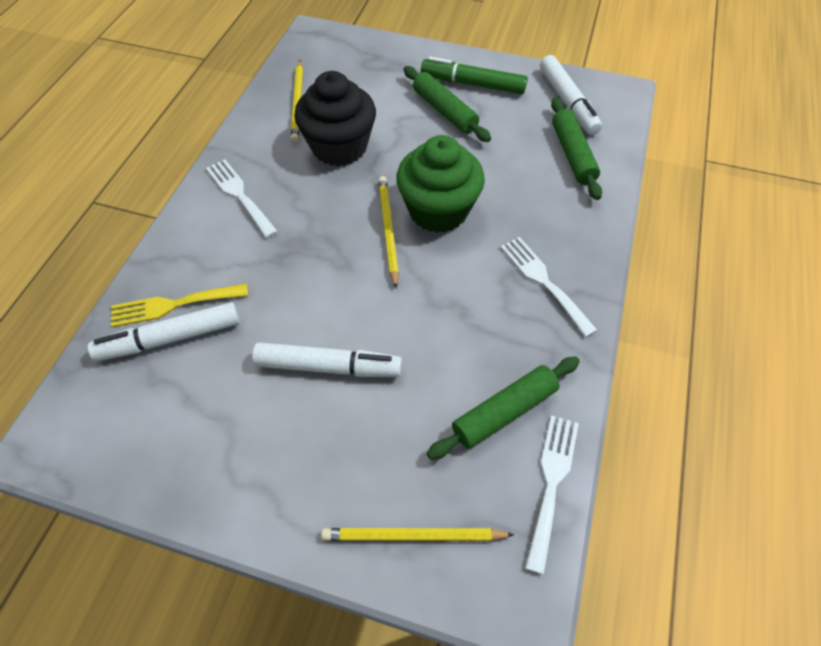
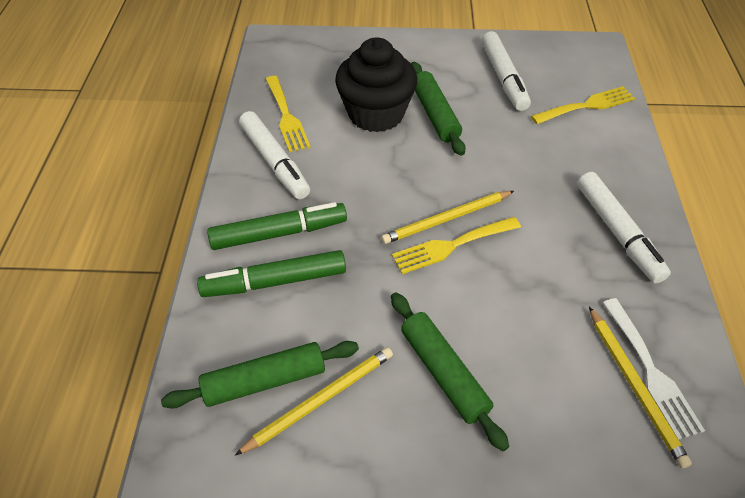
green cupcake: 1 -> 0
green marker: 1 -> 2
white fork: 3 -> 1
yellow fork: 1 -> 3

